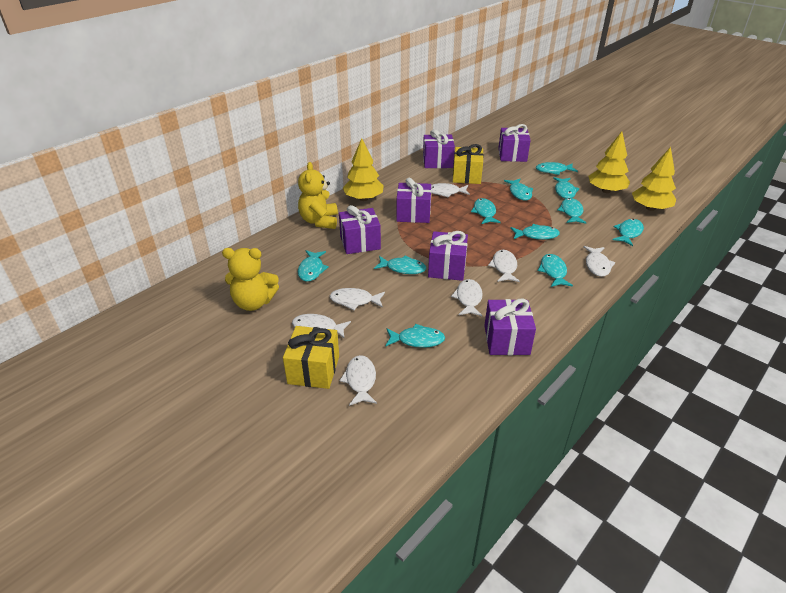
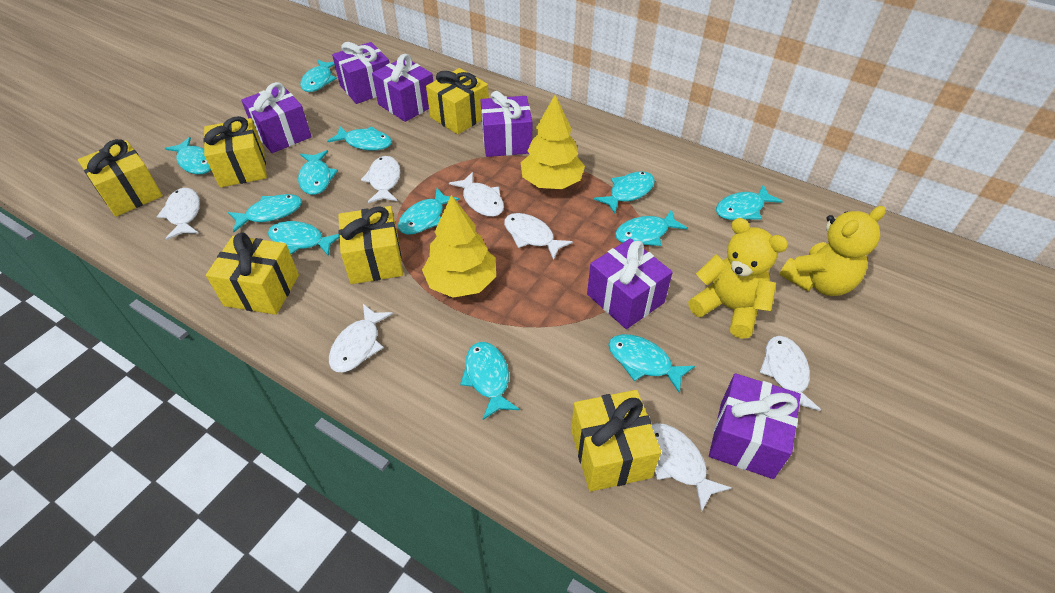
turquoise fish: 11 -> 12
yellow gift: 2 -> 6
yellow tree: 3 -> 2

